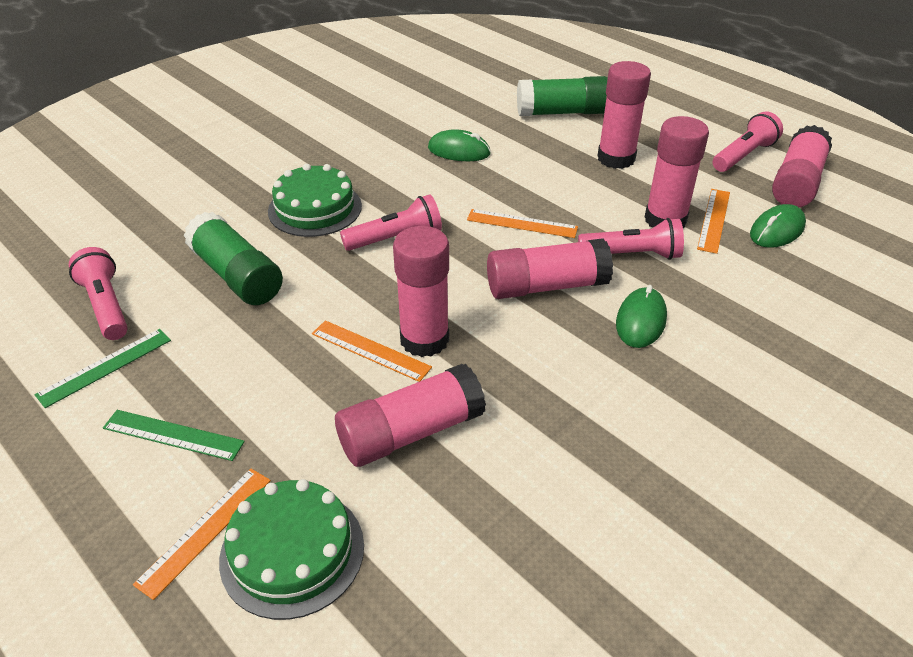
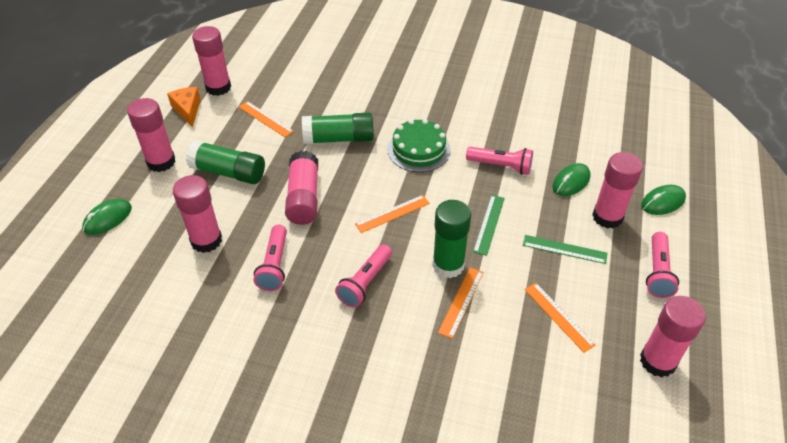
green cake: 2 -> 1
green glue stick: 2 -> 3
orange cheese: 0 -> 1

